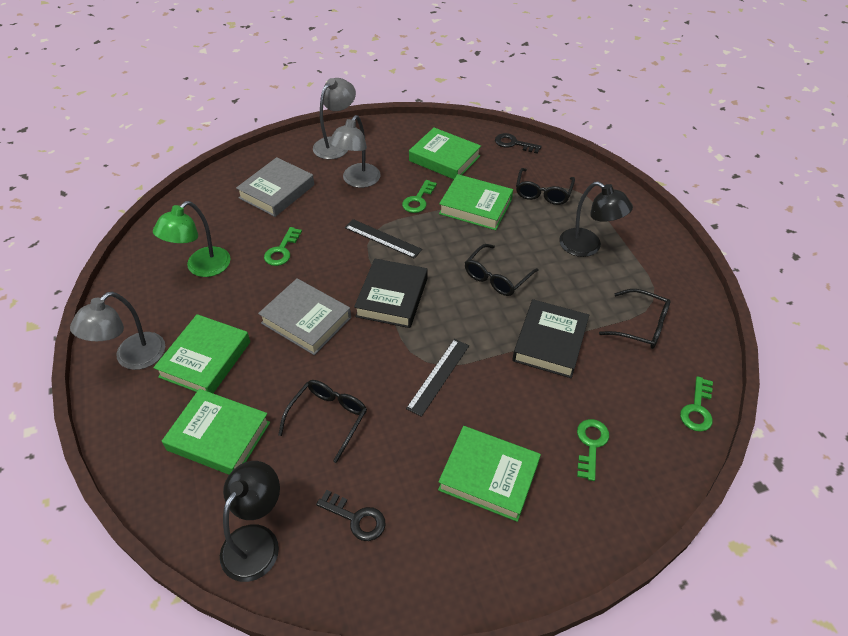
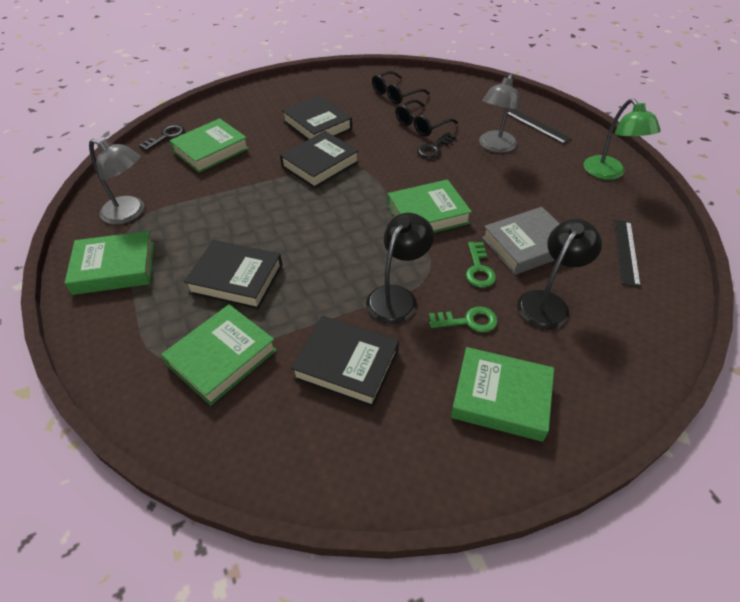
black book: 2 -> 4
black glasses: 4 -> 2
green key: 4 -> 2
grey book: 2 -> 1
grey lamp: 3 -> 2

